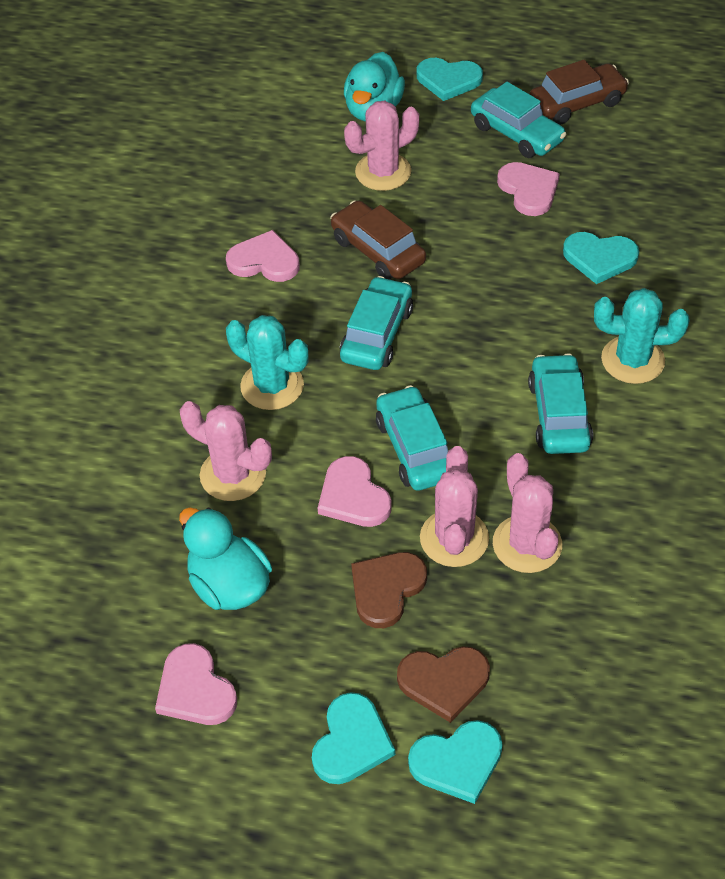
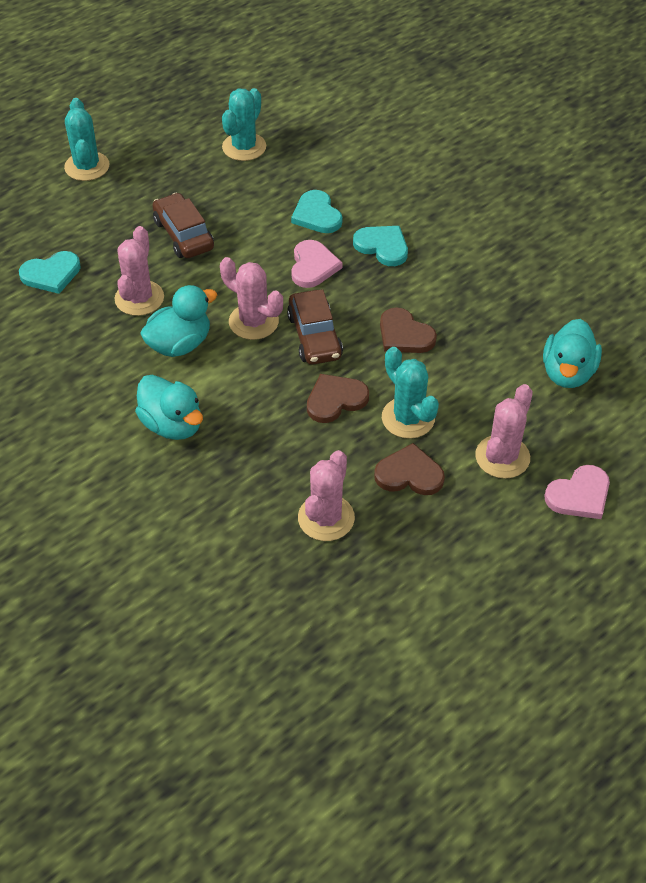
brown heart: 2 -> 3
pink heart: 4 -> 2
turquoise cactus: 2 -> 3
turquoise car: 4 -> 0
turquoise duck: 2 -> 3
turquoise heart: 4 -> 3

